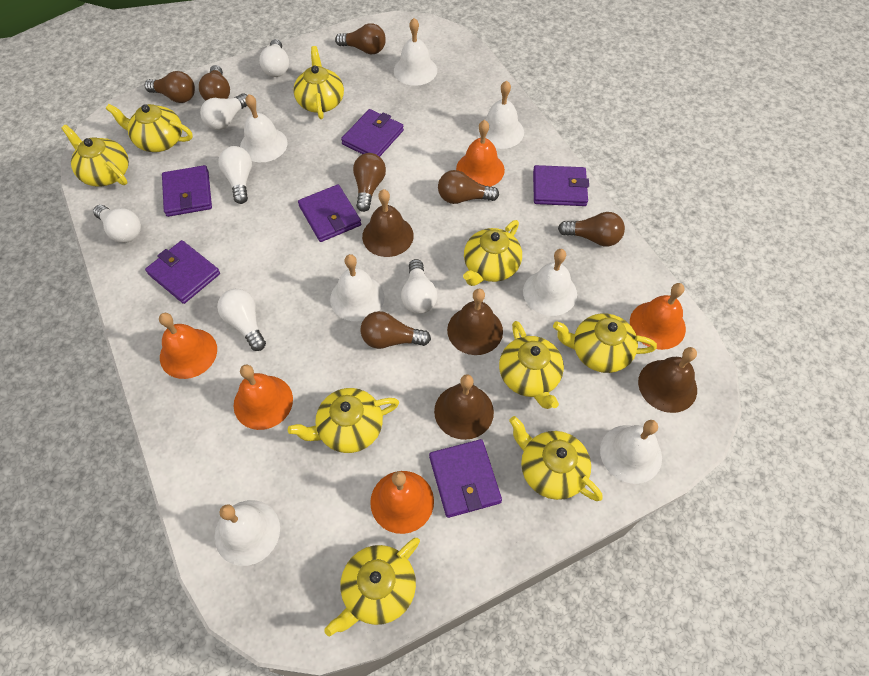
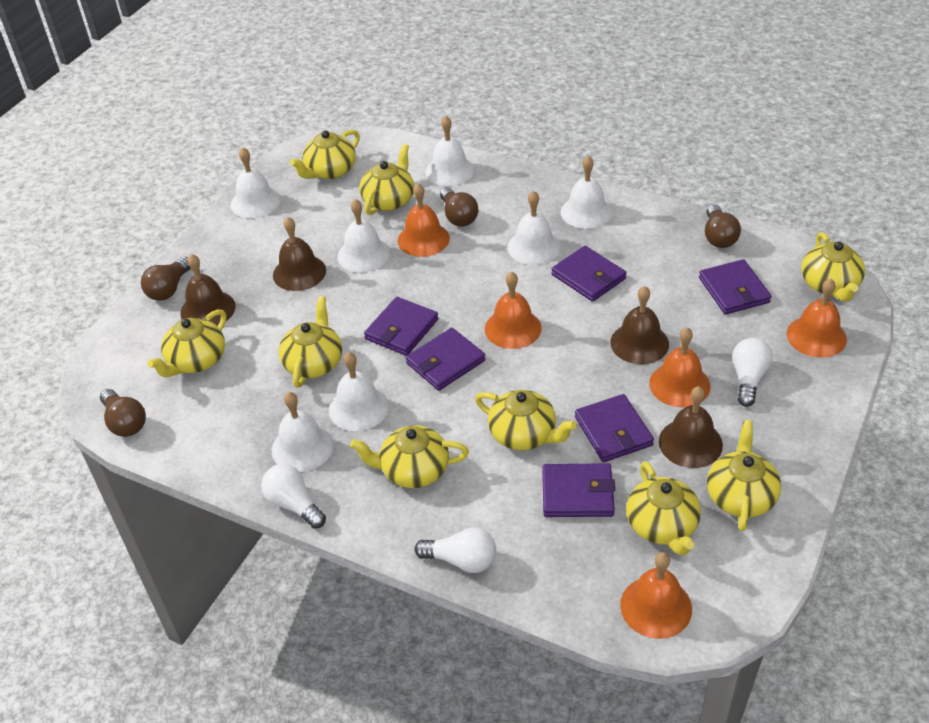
brown light bulb: 7 -> 4
white light bulb: 6 -> 3

